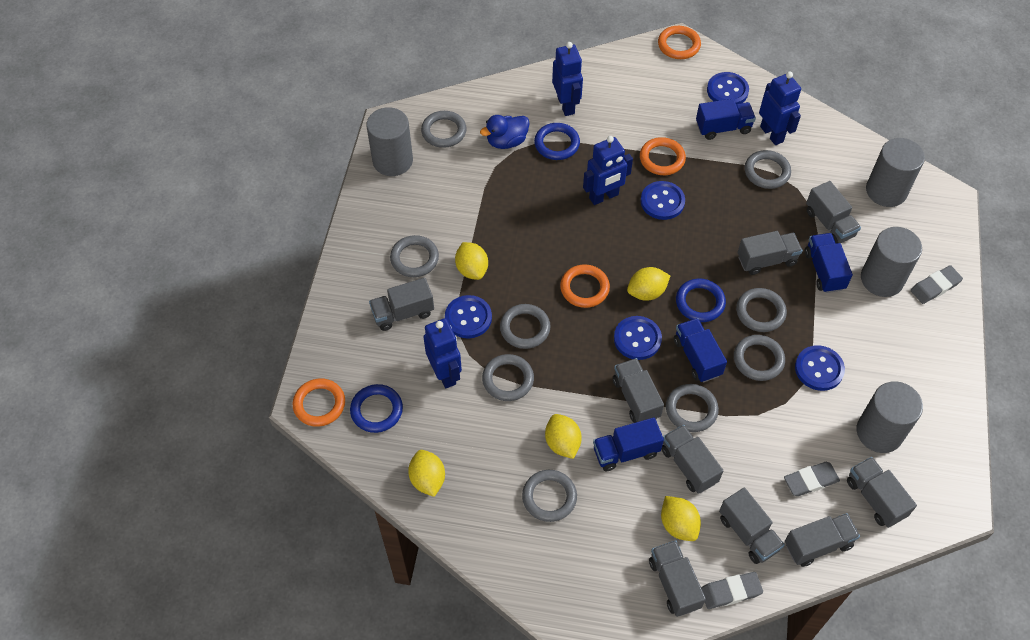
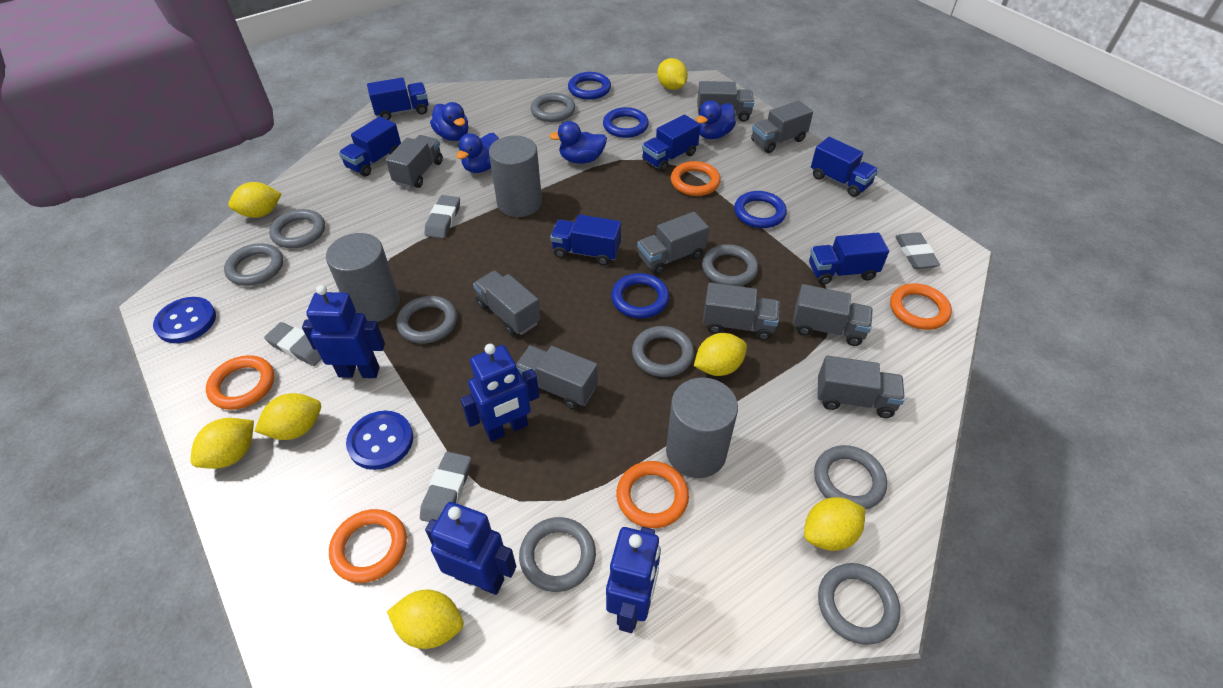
blue button: 5 -> 2
blue duck: 1 -> 4
blue ring: 3 -> 4
blue truck: 4 -> 6
grey cylinder: 4 -> 3
grey eraser: 3 -> 4
orange ring: 4 -> 5
yellow lemon: 5 -> 7

